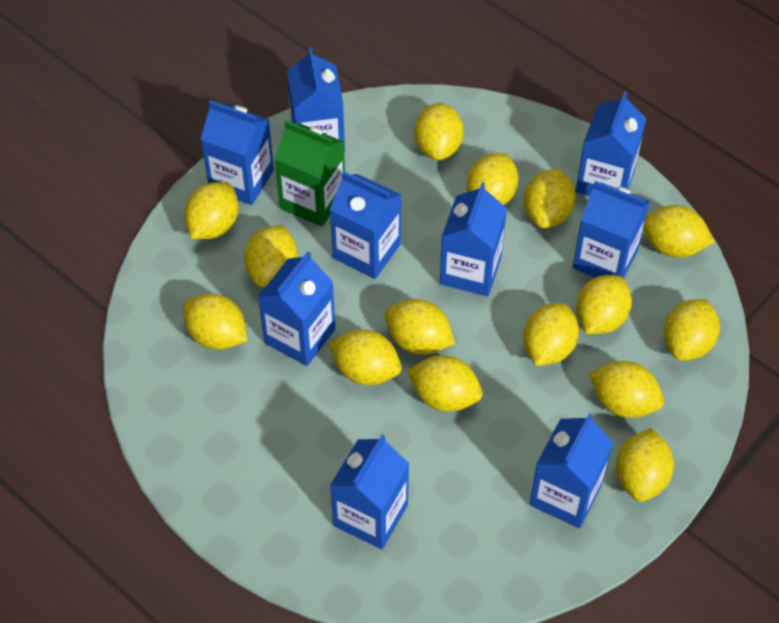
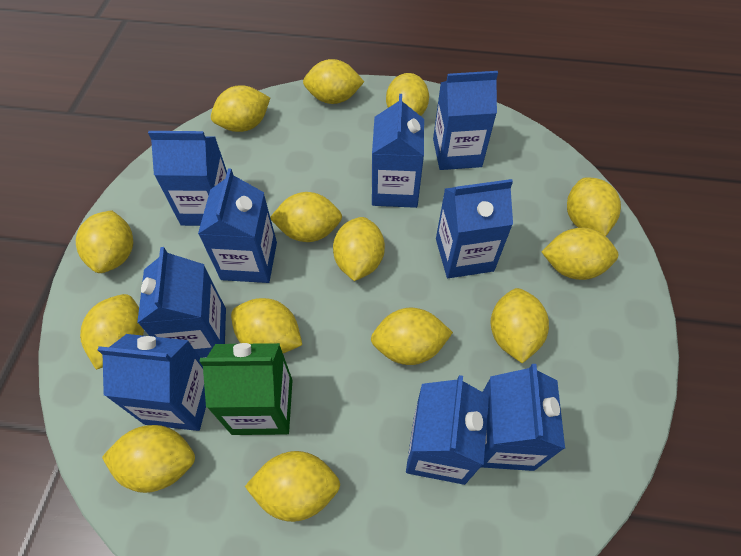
yellow lemon: 15 -> 14

